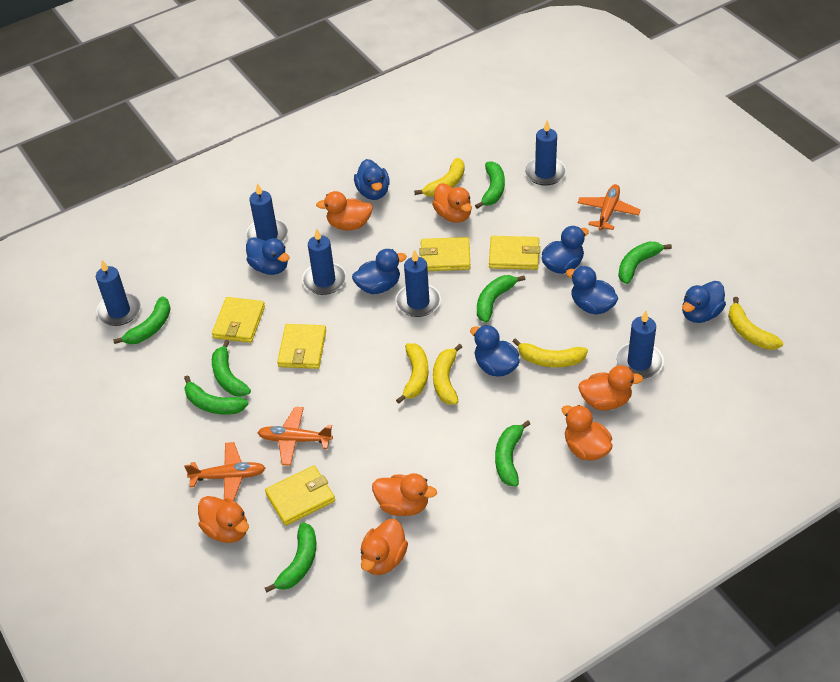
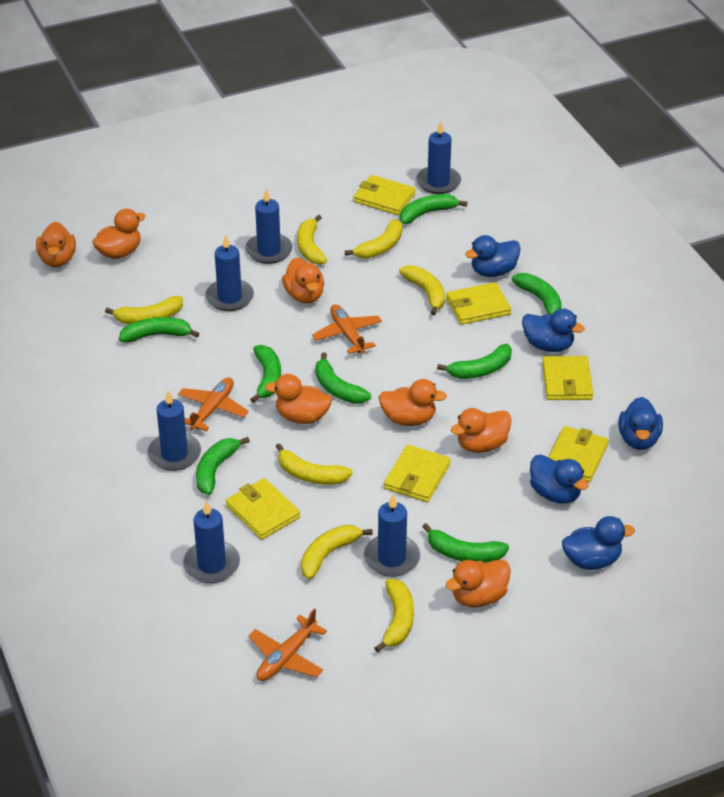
blue duck: 7 -> 5
yellow banana: 5 -> 7
yellow wallet: 5 -> 6

